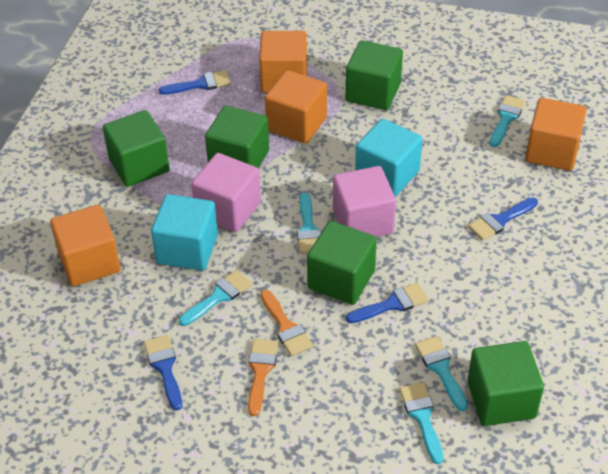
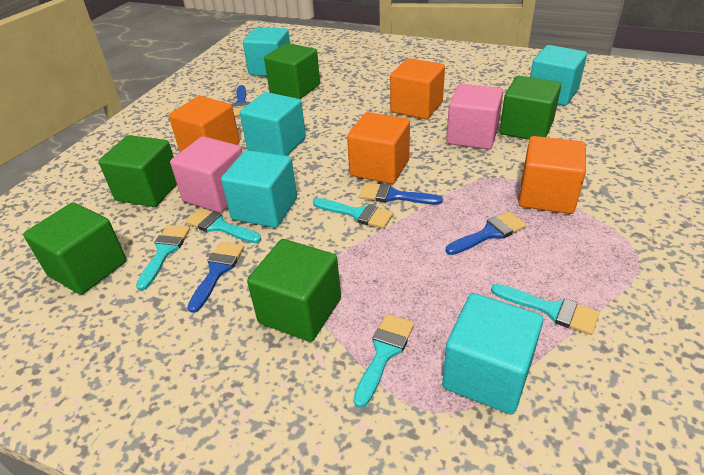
orange brush: 2 -> 0
turquoise cube: 2 -> 5

